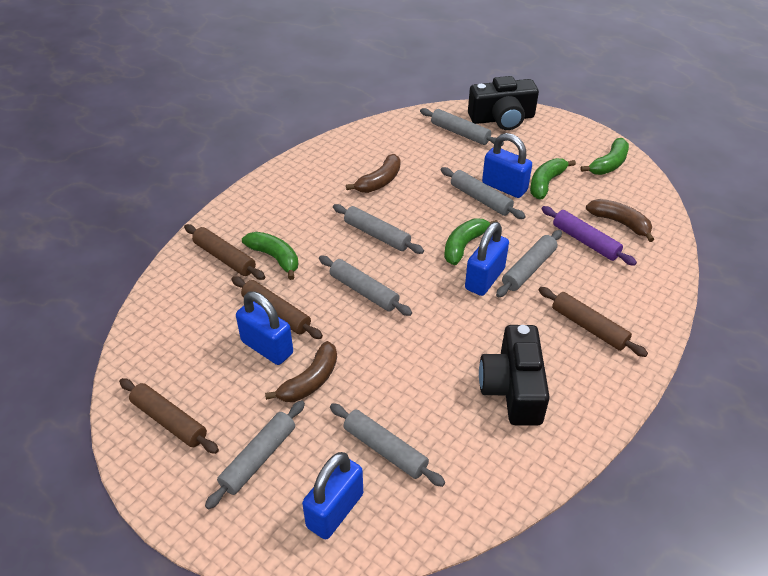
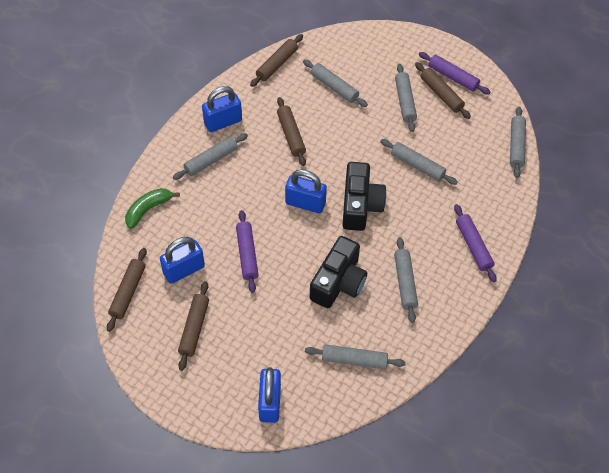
brown banana: 3 -> 0
brown rolling pin: 4 -> 5
green banana: 4 -> 1
purple rolling pin: 1 -> 3

